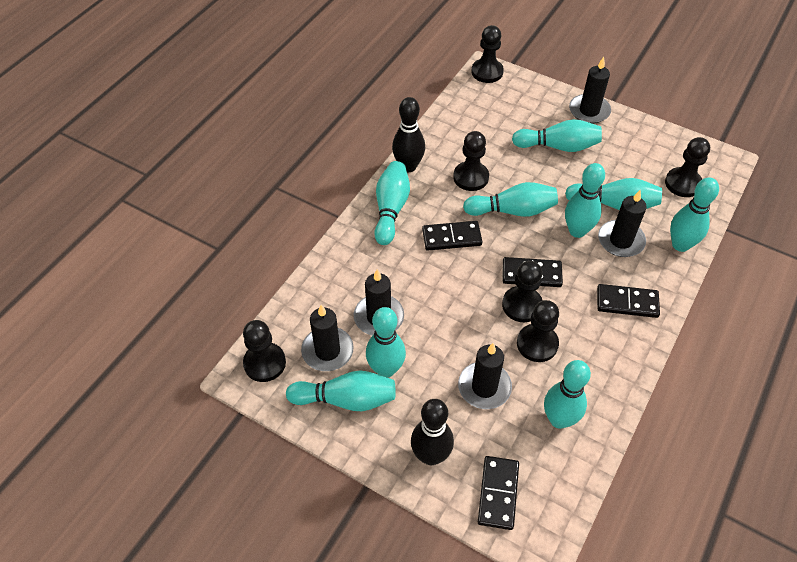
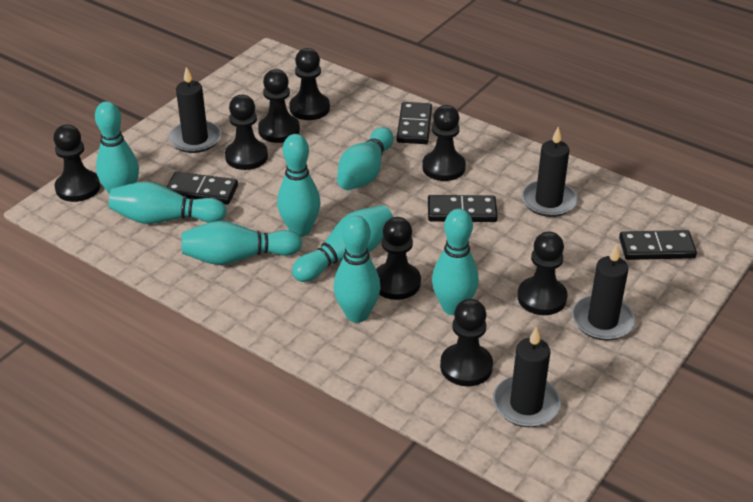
black bowling pin: 2 -> 0
black candle: 5 -> 4
black pawn: 6 -> 8
turquoise bowling pin: 9 -> 8

